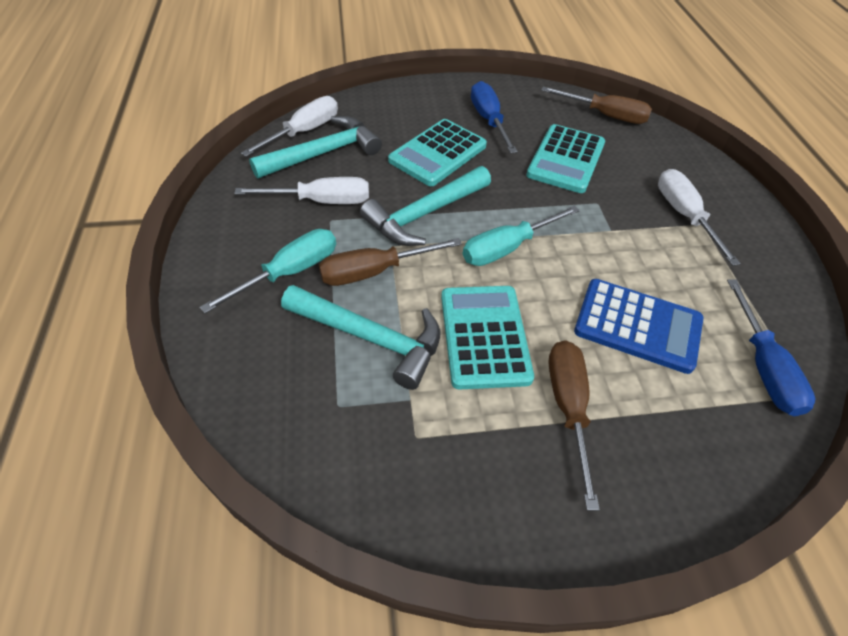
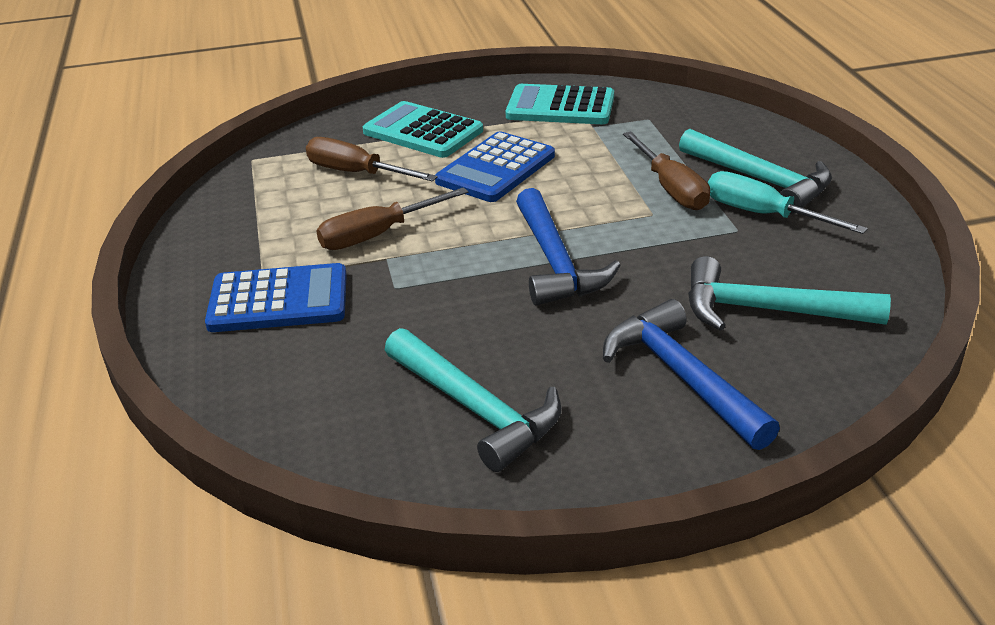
blue calculator: 1 -> 2
blue hammer: 0 -> 2
blue screwdriver: 2 -> 0
turquoise calculator: 3 -> 2
turquoise screwdriver: 2 -> 1
white screwdriver: 3 -> 0

